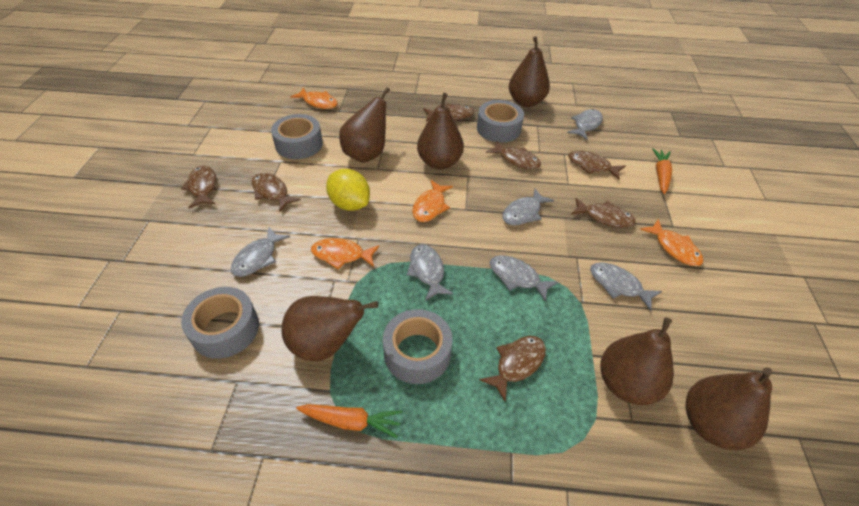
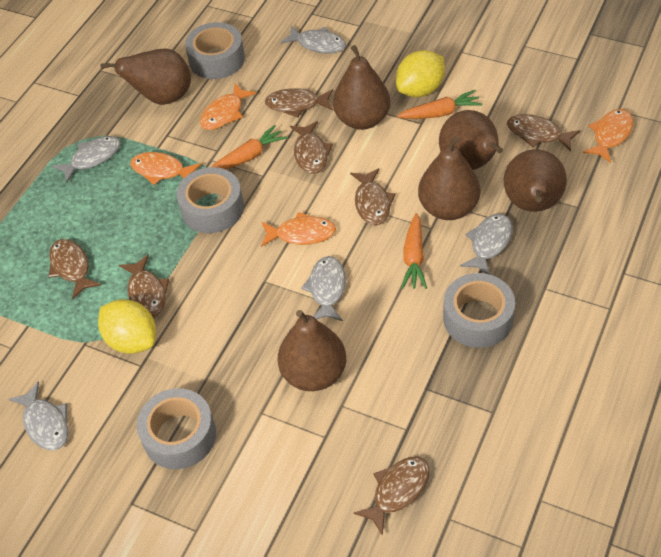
grey fish: 6 -> 5
orange carrot: 2 -> 3
yellow lemon: 1 -> 2

